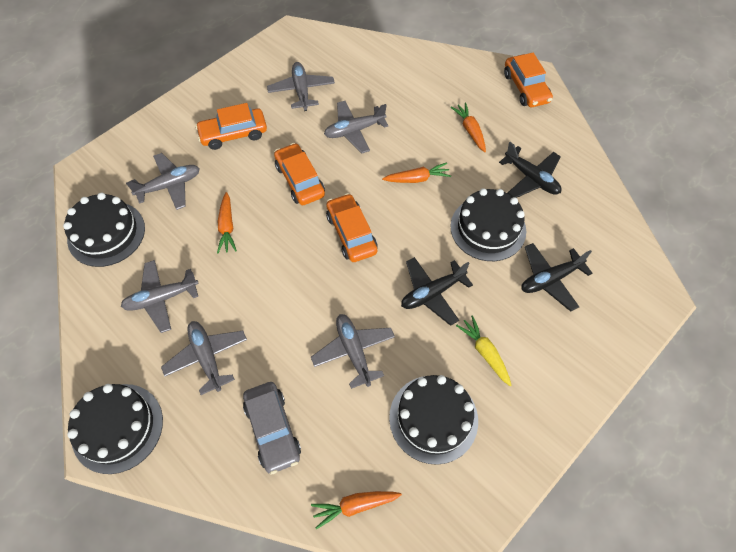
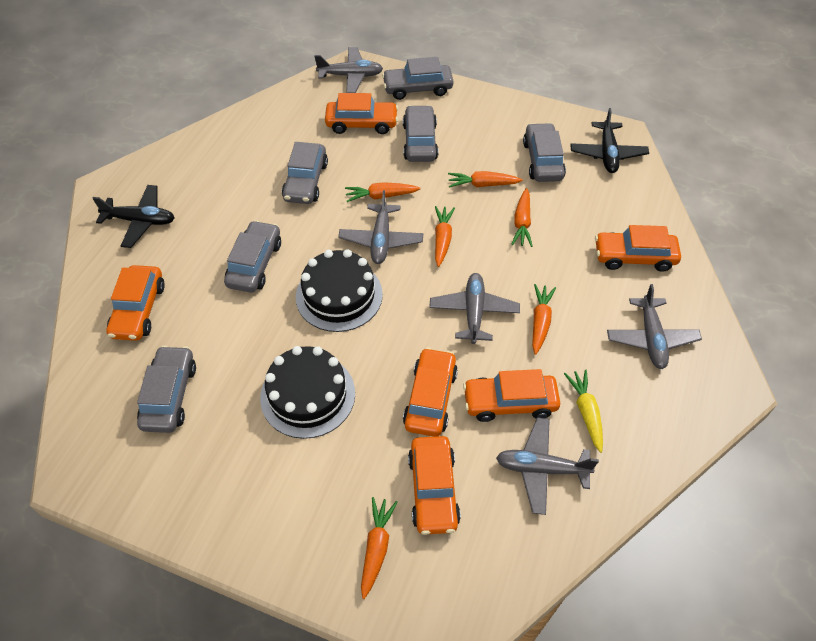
black cake: 4 -> 2
black plane: 3 -> 2
grey car: 1 -> 6
grey plane: 6 -> 5
orange car: 4 -> 6
orange carrot: 4 -> 6

